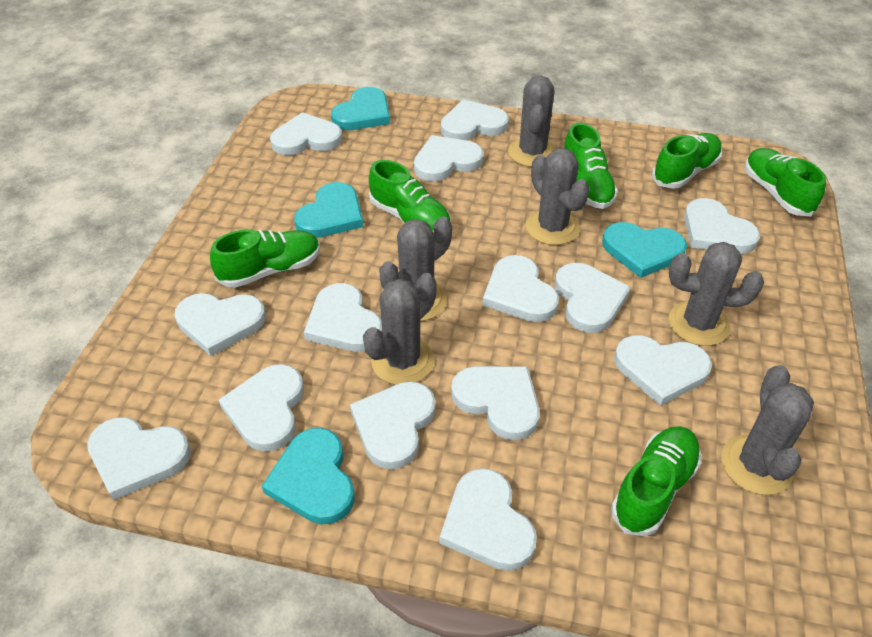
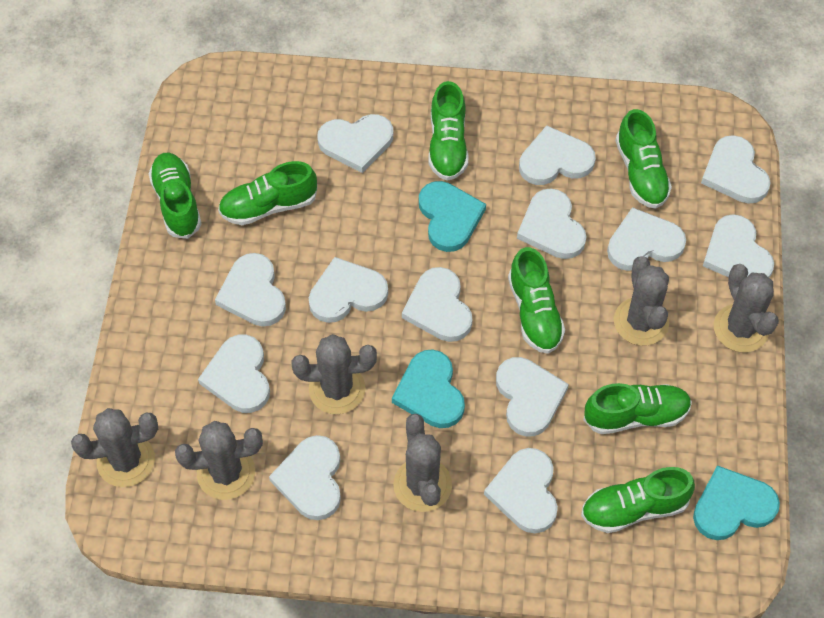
green shoe: 6 -> 7
turquoise heart: 4 -> 3
white heart: 14 -> 13

